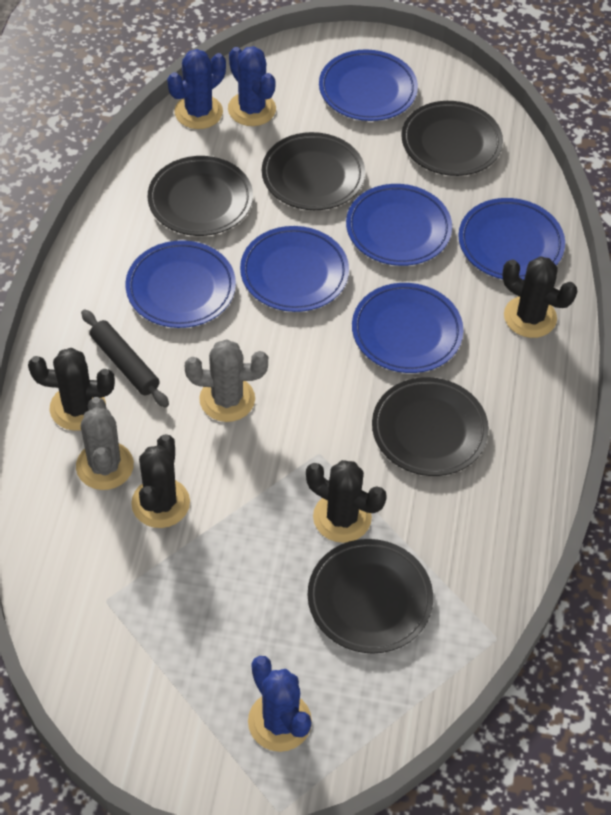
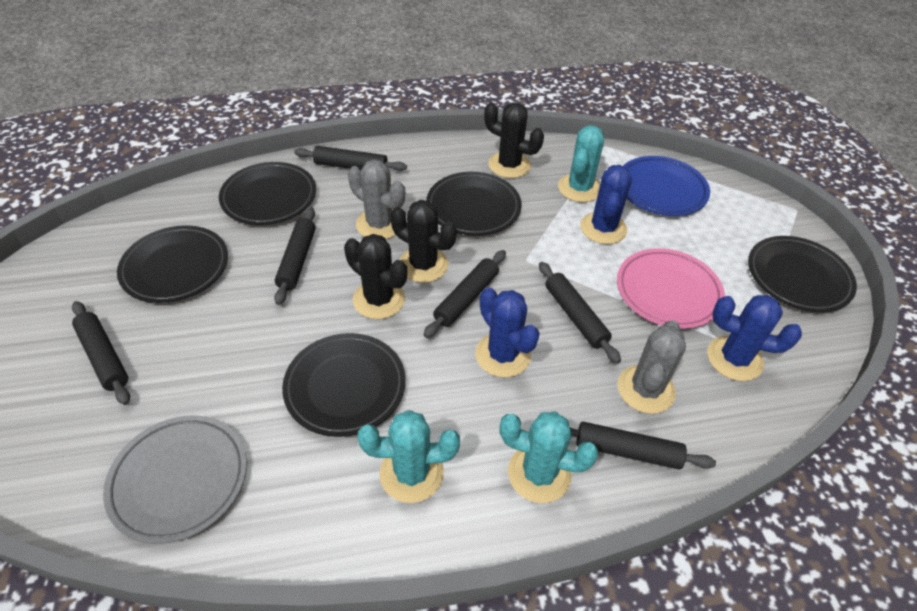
black cactus: 4 -> 3
black rolling pin: 1 -> 6
blue plate: 6 -> 1
grey plate: 0 -> 1
pink plate: 0 -> 1
turquoise cactus: 0 -> 3

